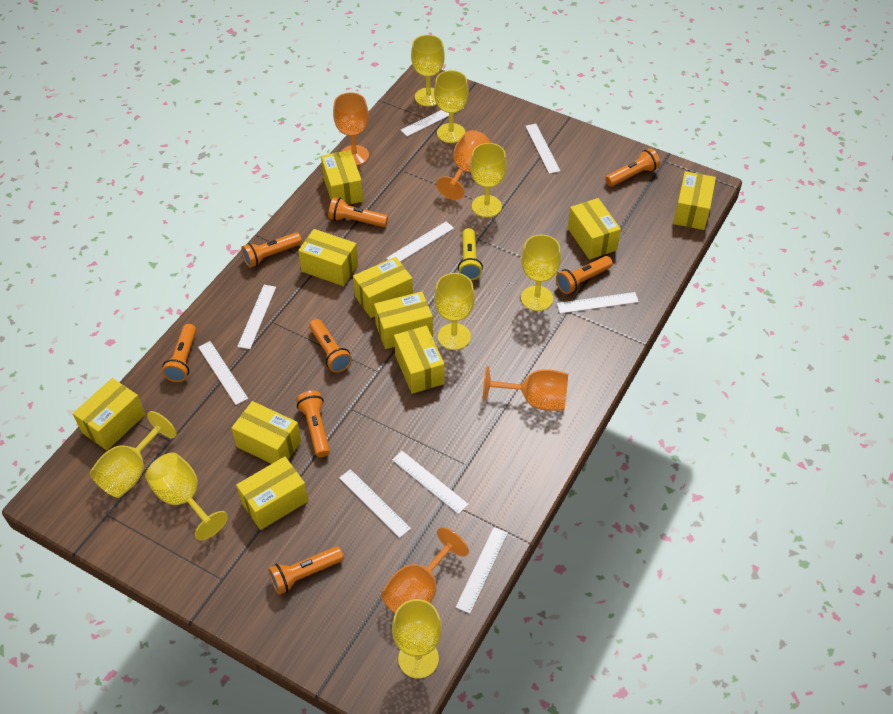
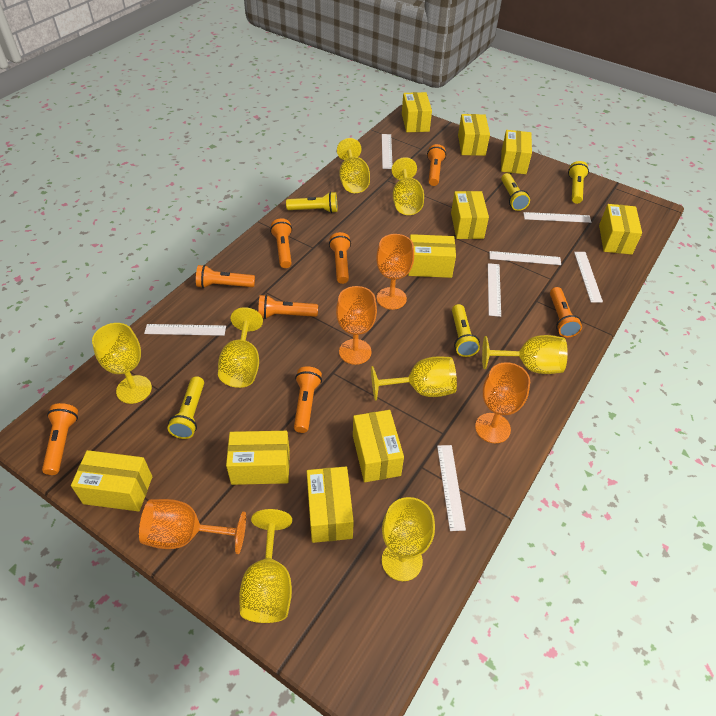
white ruler: 9 -> 7
yellow flashlight: 1 -> 5

